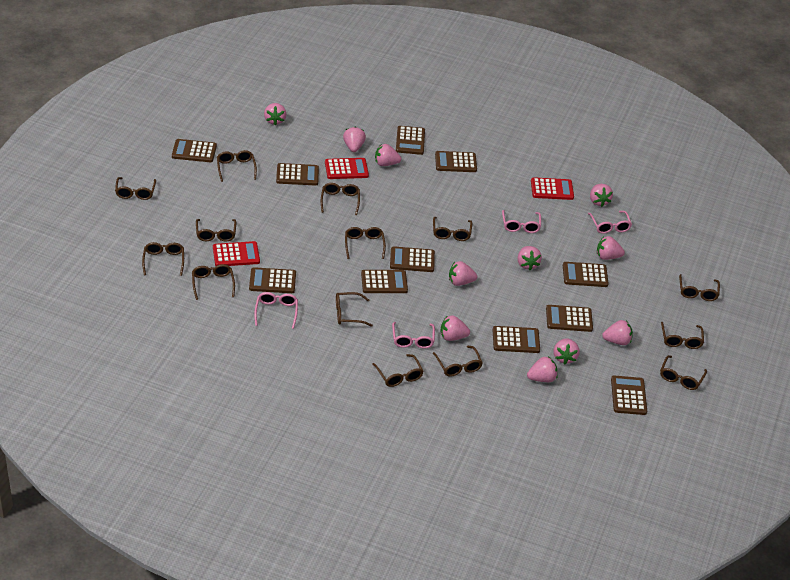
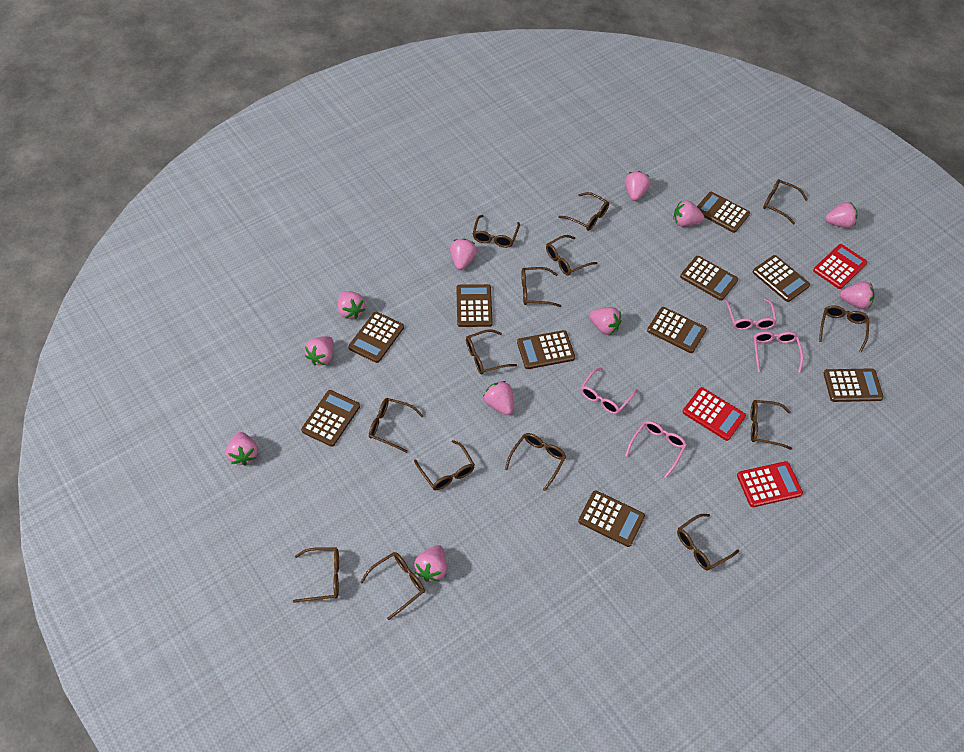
brown calculator: 11 -> 10

